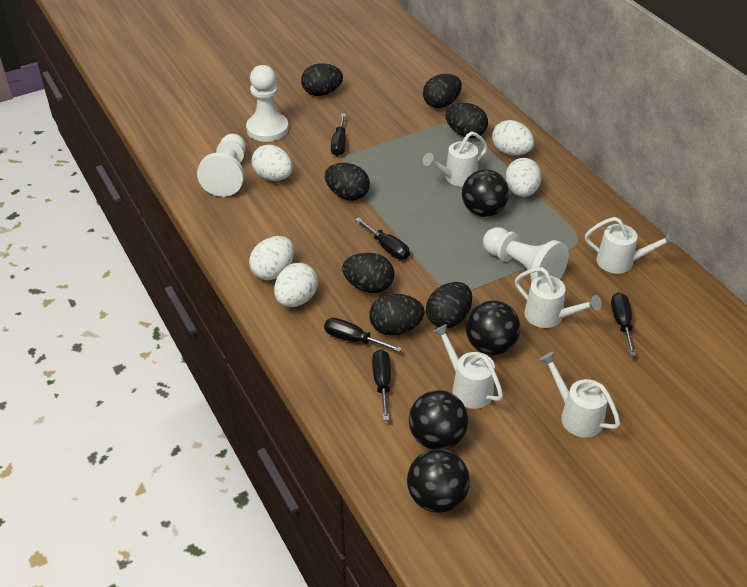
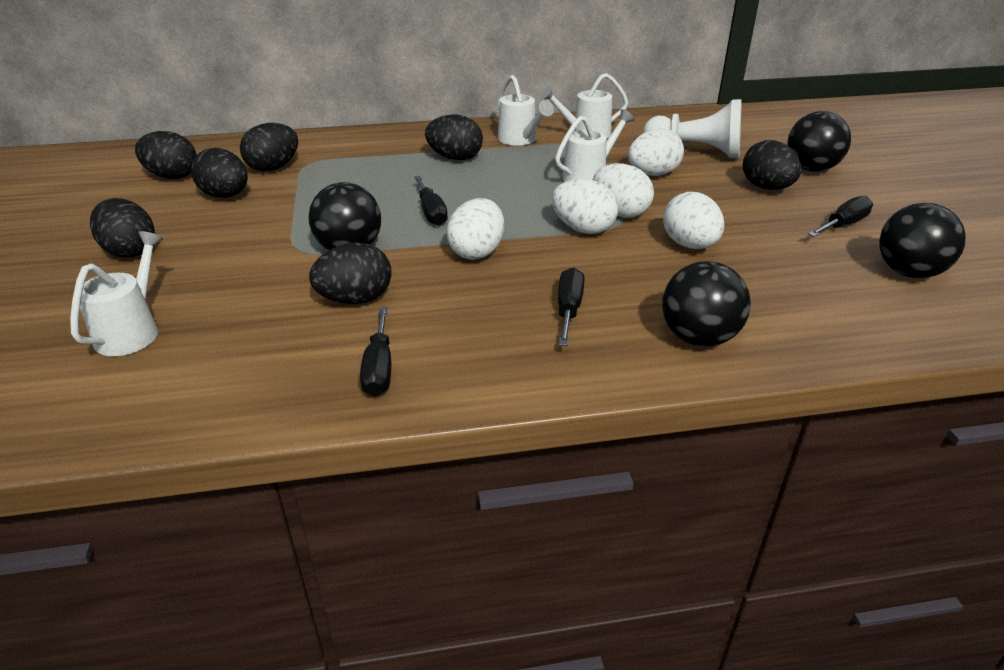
black screwdriver: 5 -> 4
white pawn: 3 -> 1
white watering can: 5 -> 4

